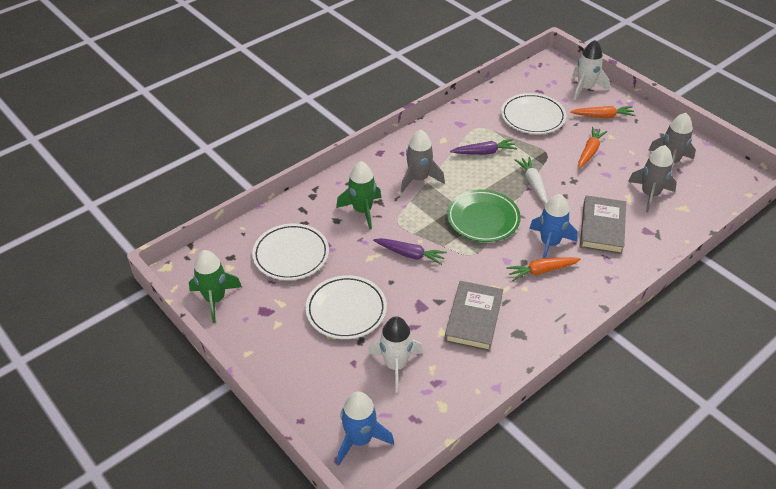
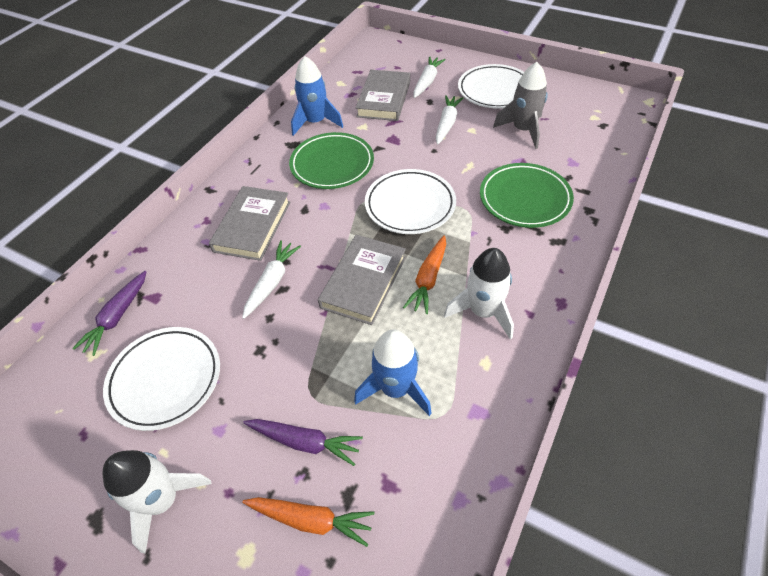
green plate: 1 -> 2
green rocket: 2 -> 0
grey book: 2 -> 3
grey rocket: 3 -> 1
orange carrot: 3 -> 2
white carrot: 1 -> 3

